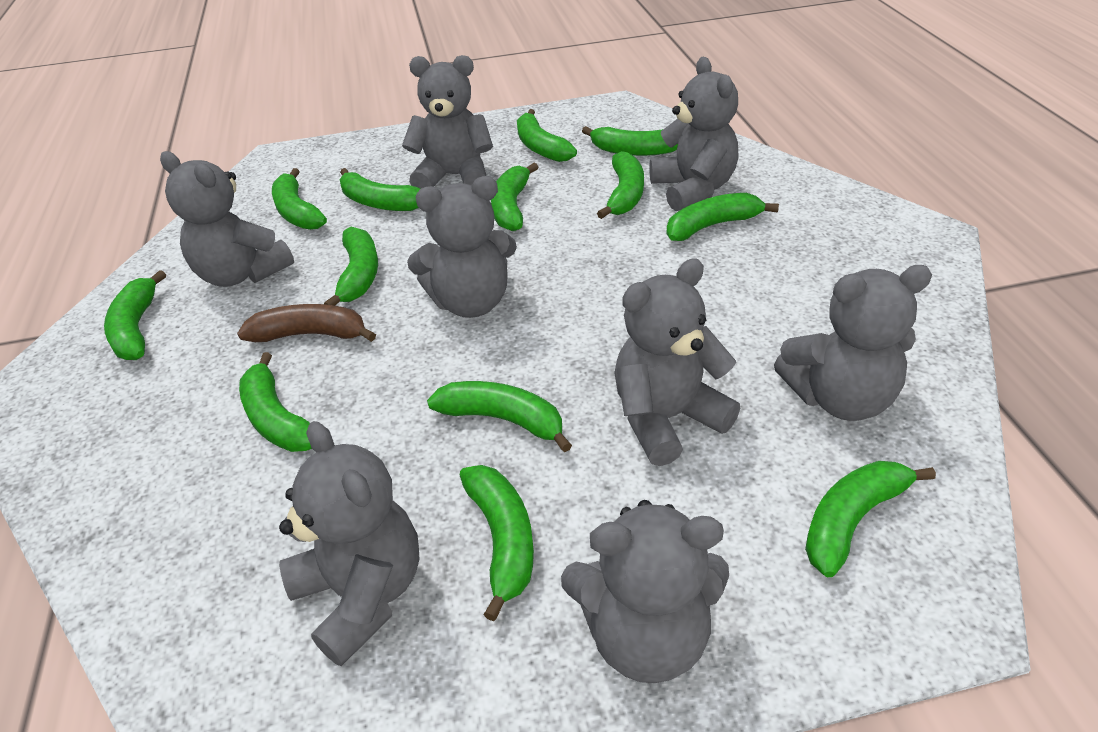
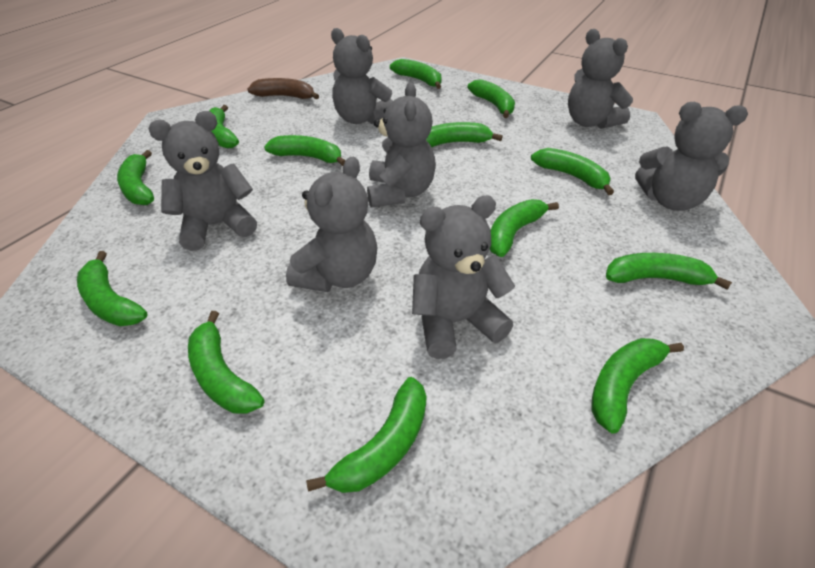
grey teddy bear: 8 -> 7

